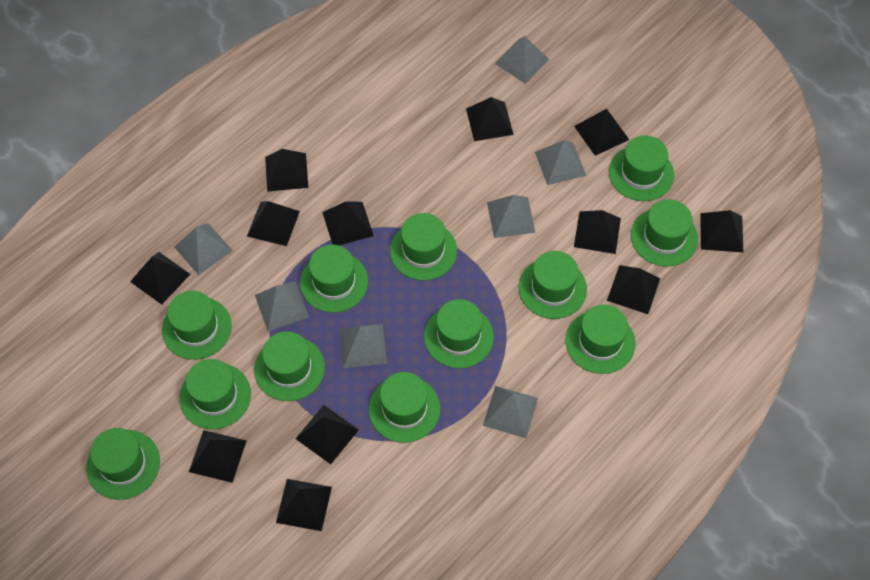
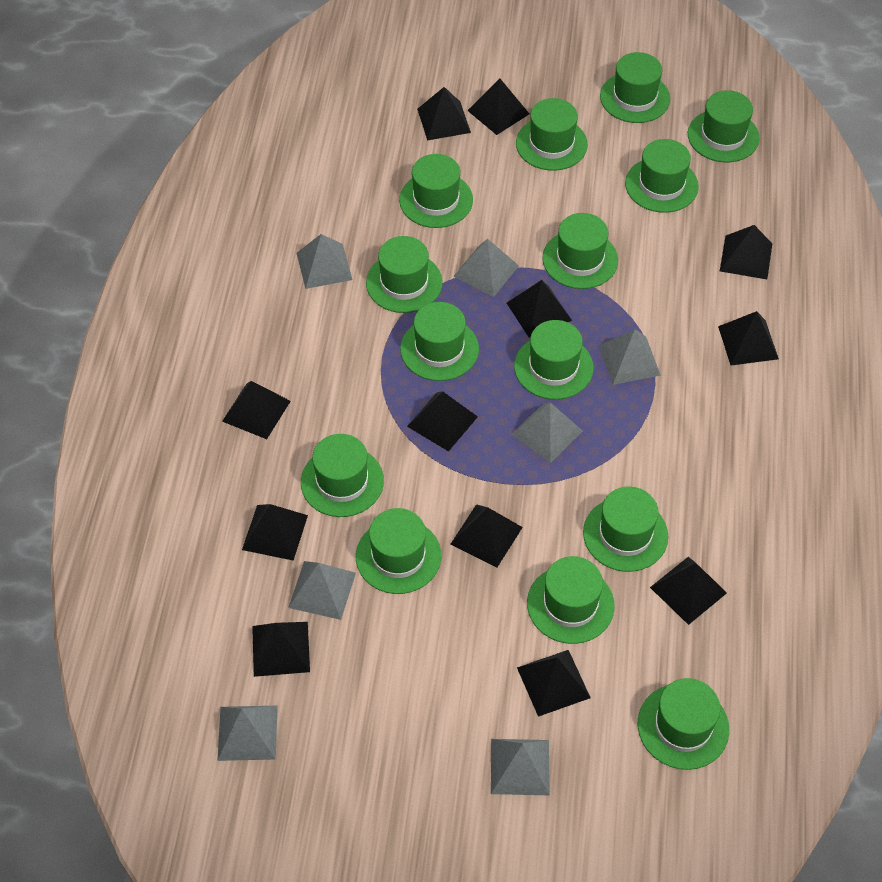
green hat: 12 -> 14

